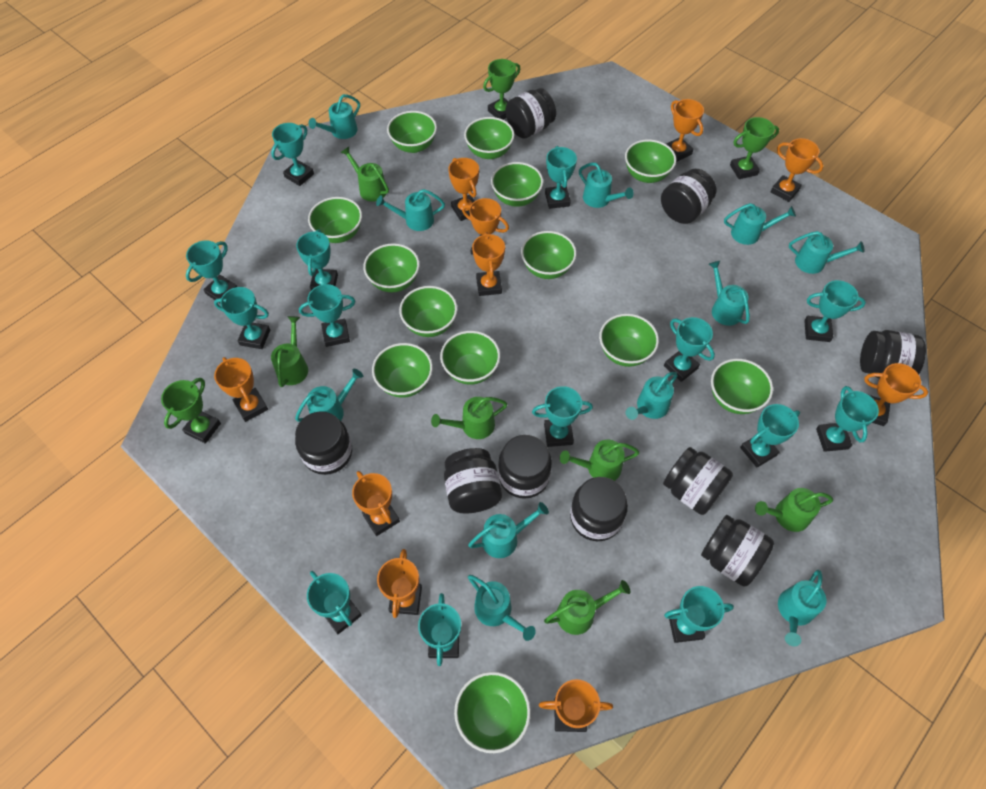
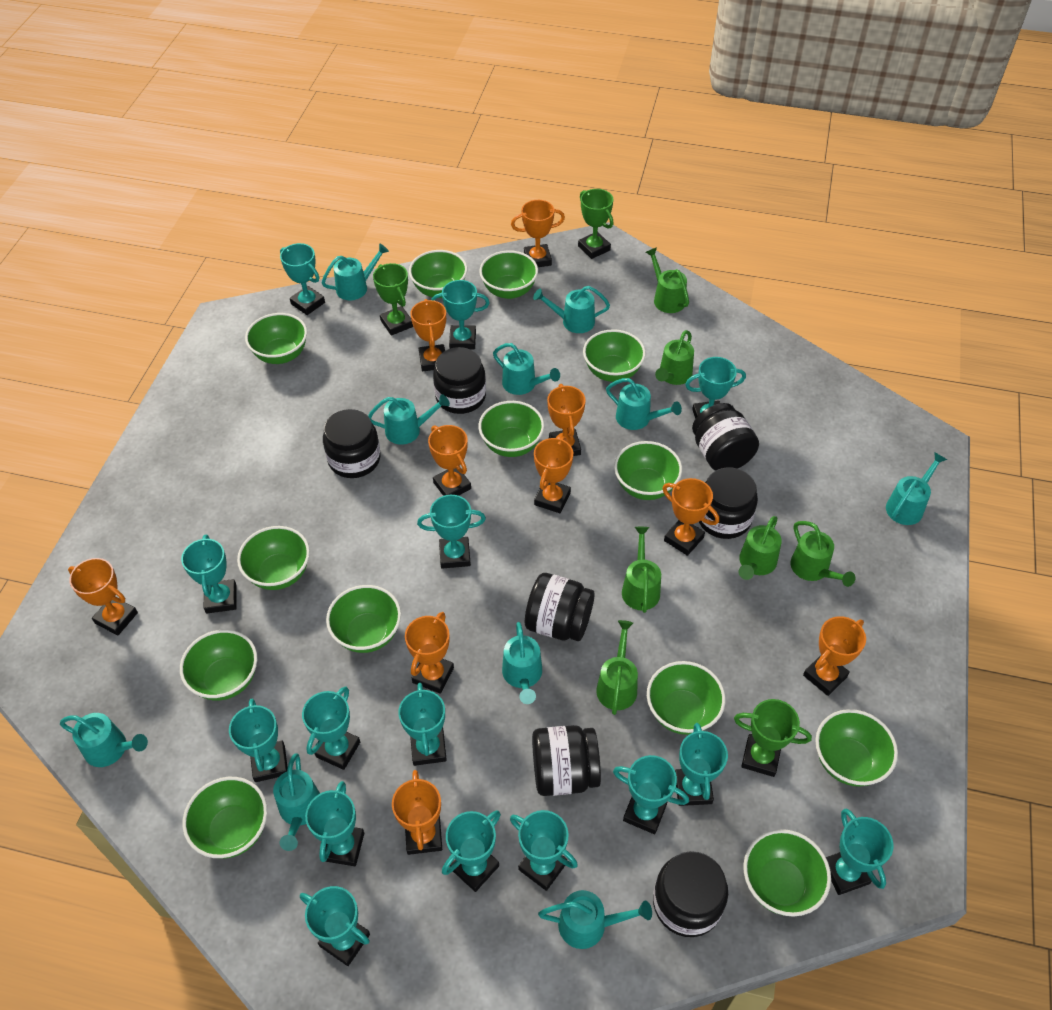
black jar: 9 -> 7
turquoise trophy: 14 -> 15
turquoise watering can: 11 -> 10

